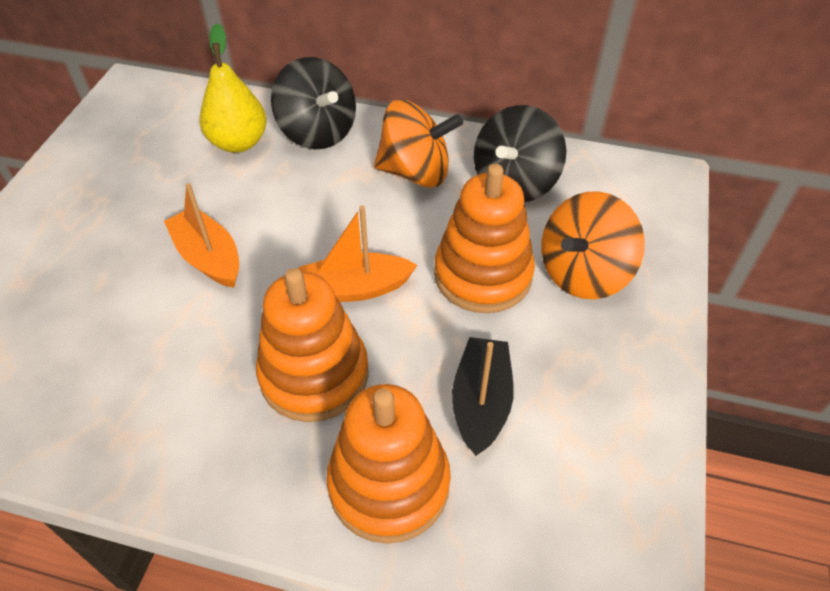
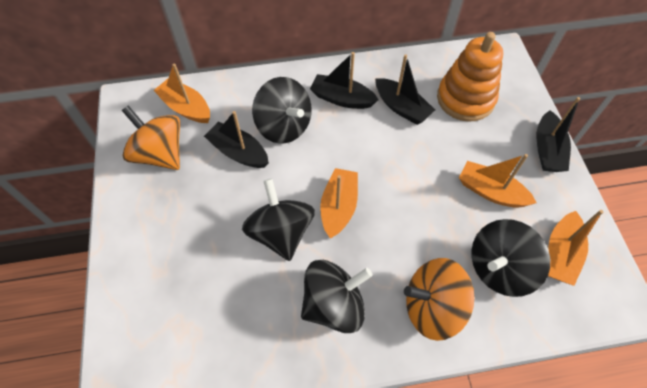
black boat: 1 -> 4
black spinning top: 2 -> 4
orange boat: 2 -> 4
orange stacking toy: 3 -> 1
yellow pear: 1 -> 0

